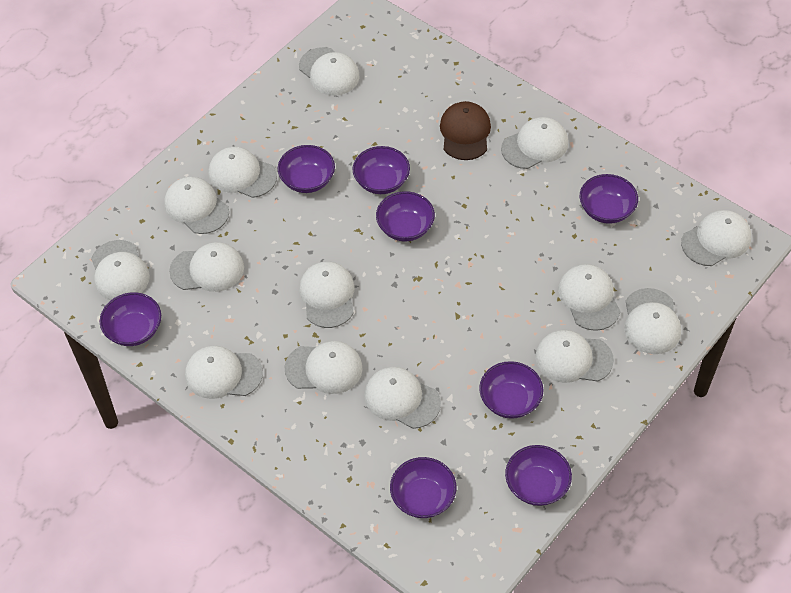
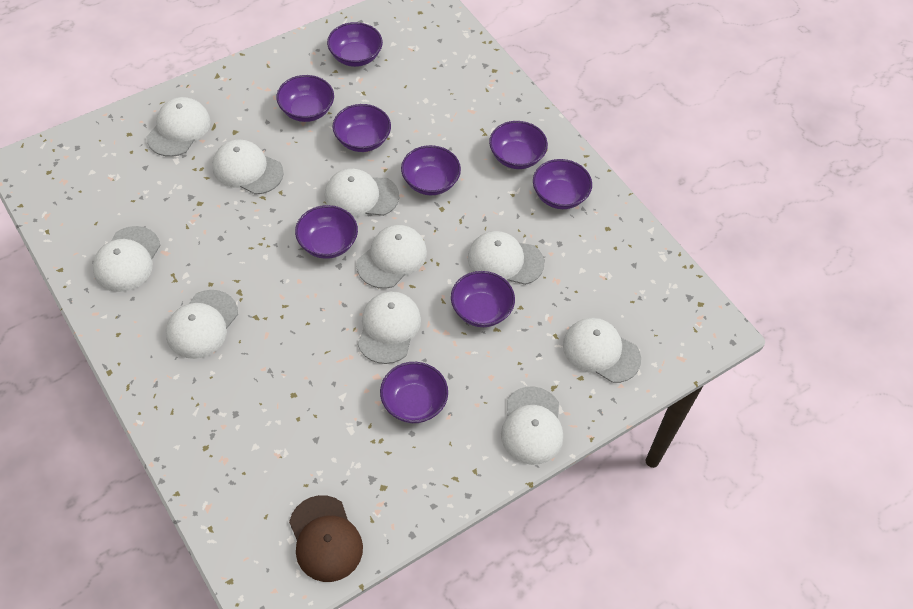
purple bowl: 8 -> 9
white cap: 14 -> 10

